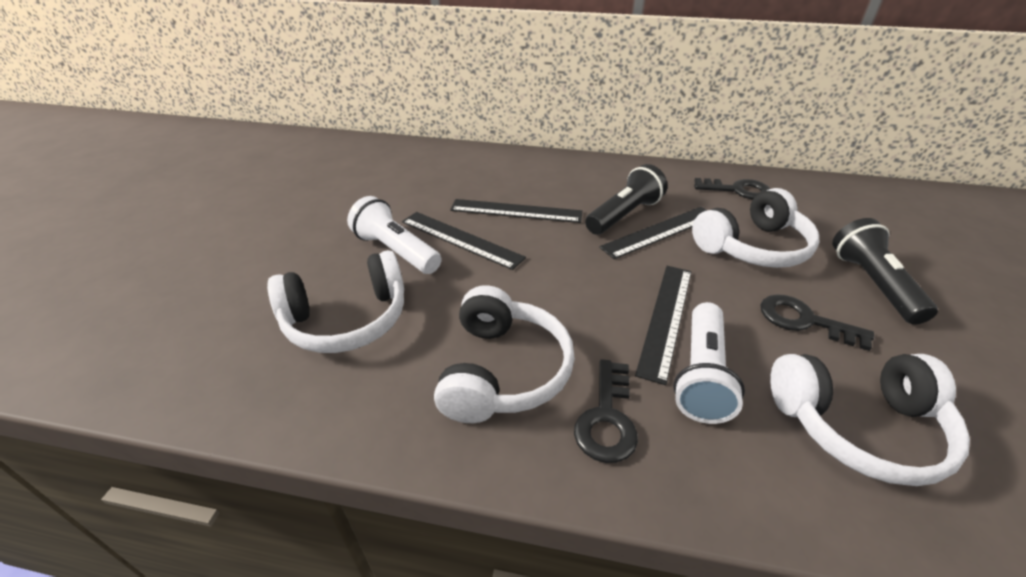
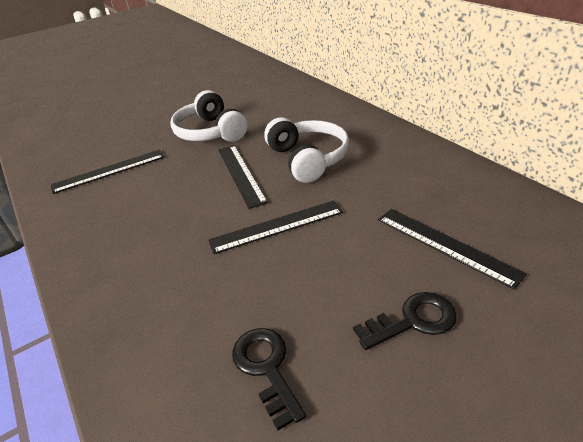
black flashlight: 2 -> 0
black key: 3 -> 2
white flashlight: 2 -> 0
white headphones: 4 -> 2

